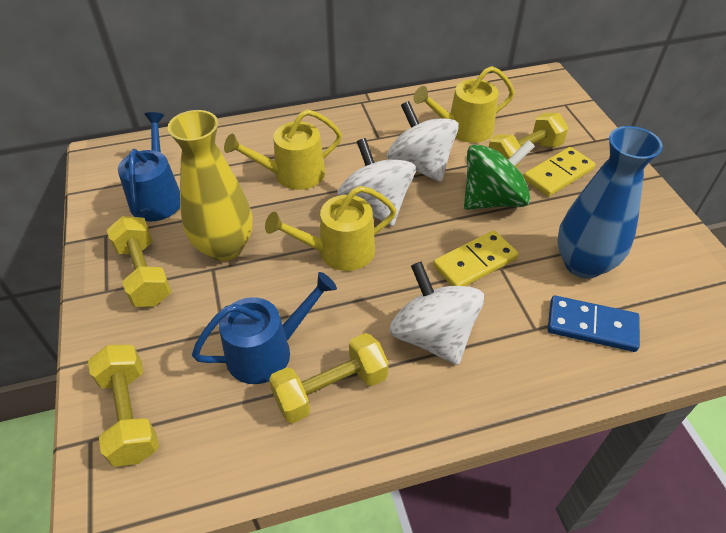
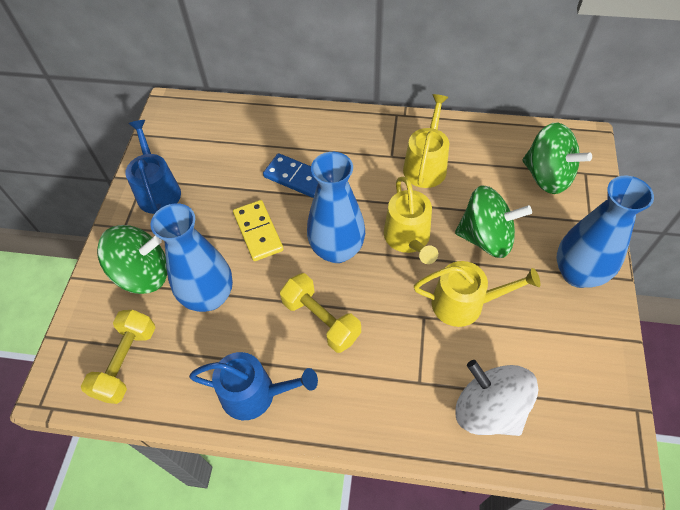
blue vase: 1 -> 3
green spinning top: 1 -> 3
white spinning top: 3 -> 1
yellow domino: 2 -> 1
yellow dumbbell: 4 -> 2
yellow vase: 1 -> 0

